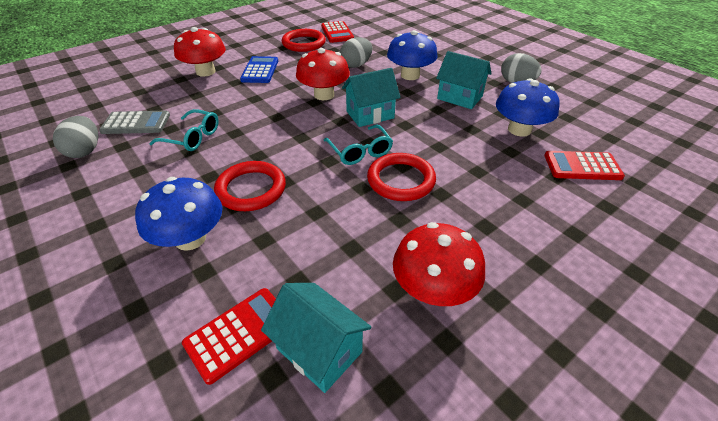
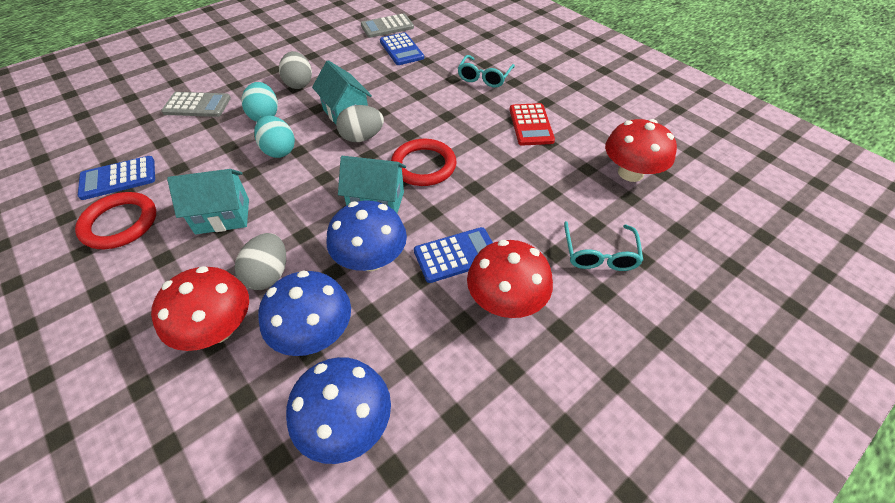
blue calculator: 1 -> 3
grey calculator: 1 -> 2
red calculator: 3 -> 1
red ring: 3 -> 2
turquoise egg: 0 -> 2

